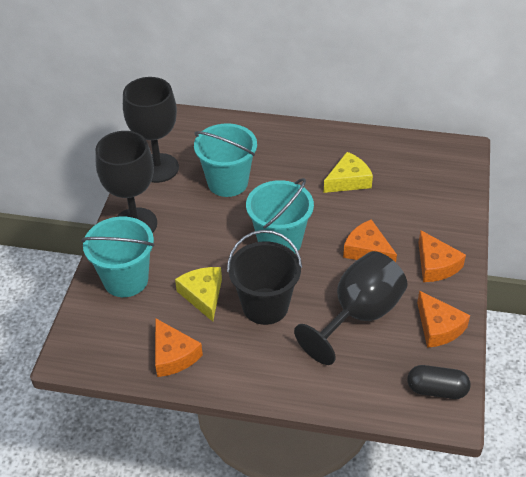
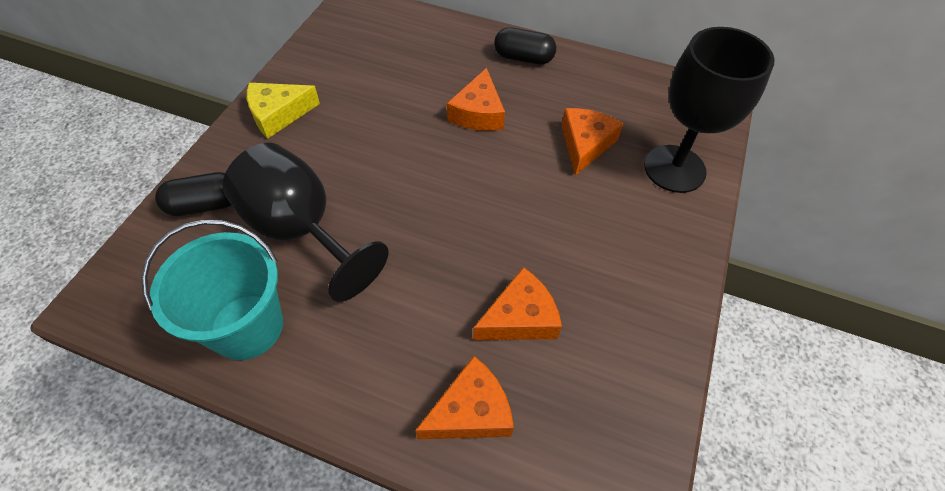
black bucket: 1 -> 0
black capsule: 1 -> 2
black goblet: 3 -> 2
turquoise bucket: 3 -> 1
yellow cheese: 2 -> 1

